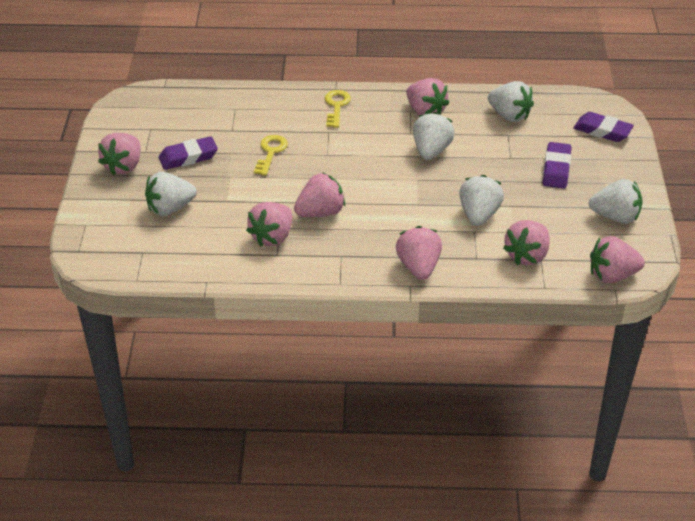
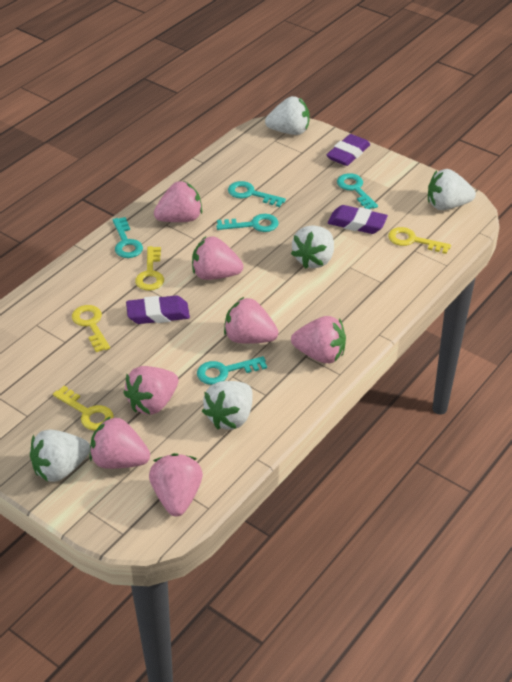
turquoise key: 0 -> 5
yellow key: 2 -> 4

